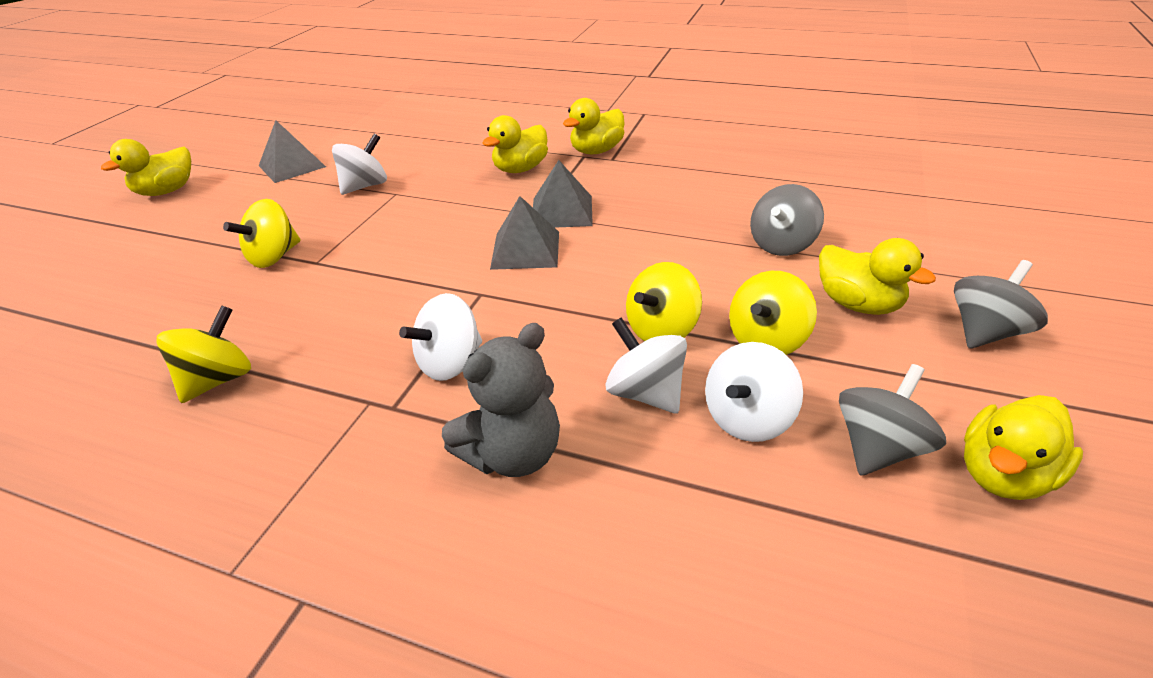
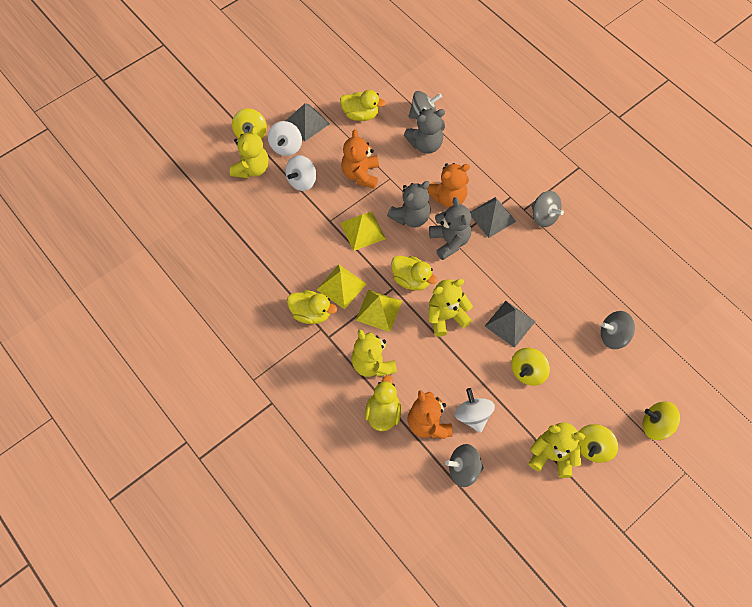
grey spinning top: 3 -> 4
grey teddy bear: 1 -> 3
orange teddy bear: 0 -> 3
white spinning top: 4 -> 3
yellow duck: 5 -> 4
yellow pyramid: 0 -> 3
yellow teddy bear: 0 -> 4

